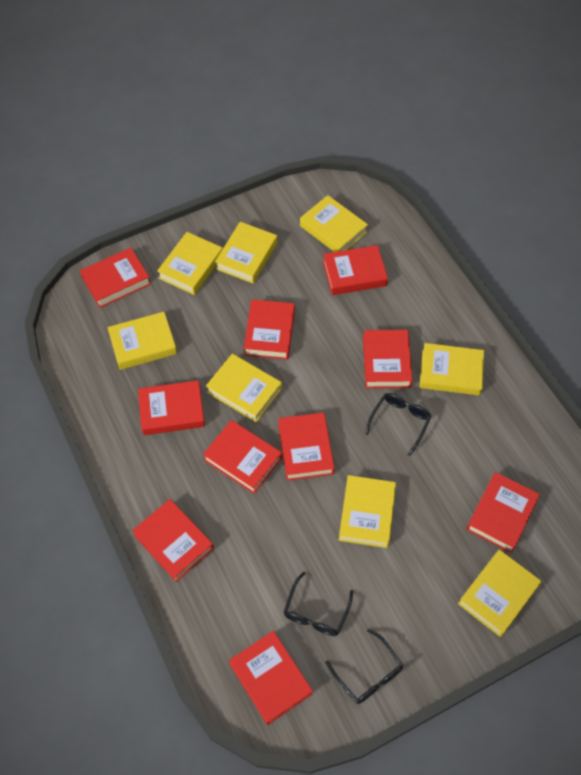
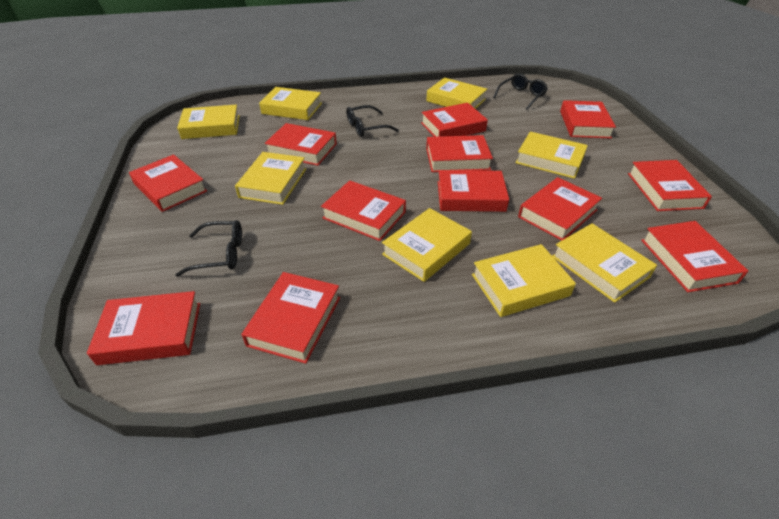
red book: 10 -> 12

